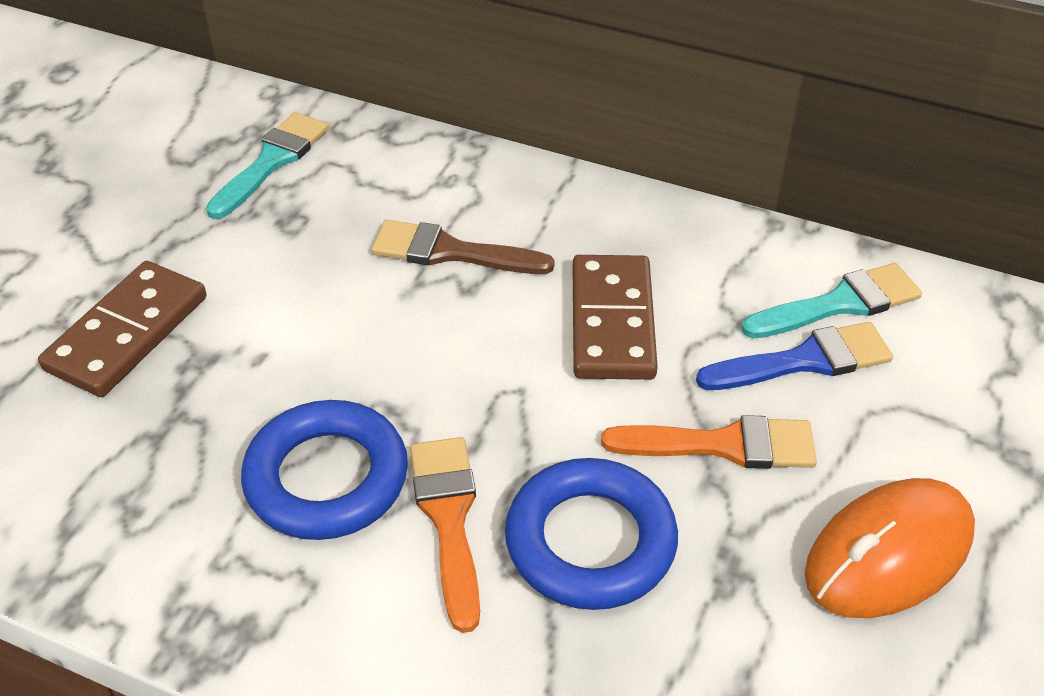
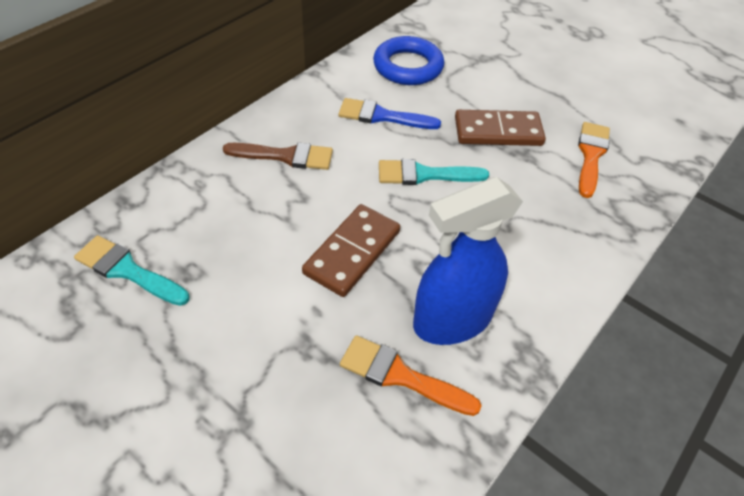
blue ring: 2 -> 1
blue spray bottle: 0 -> 1
orange mouse: 1 -> 0

